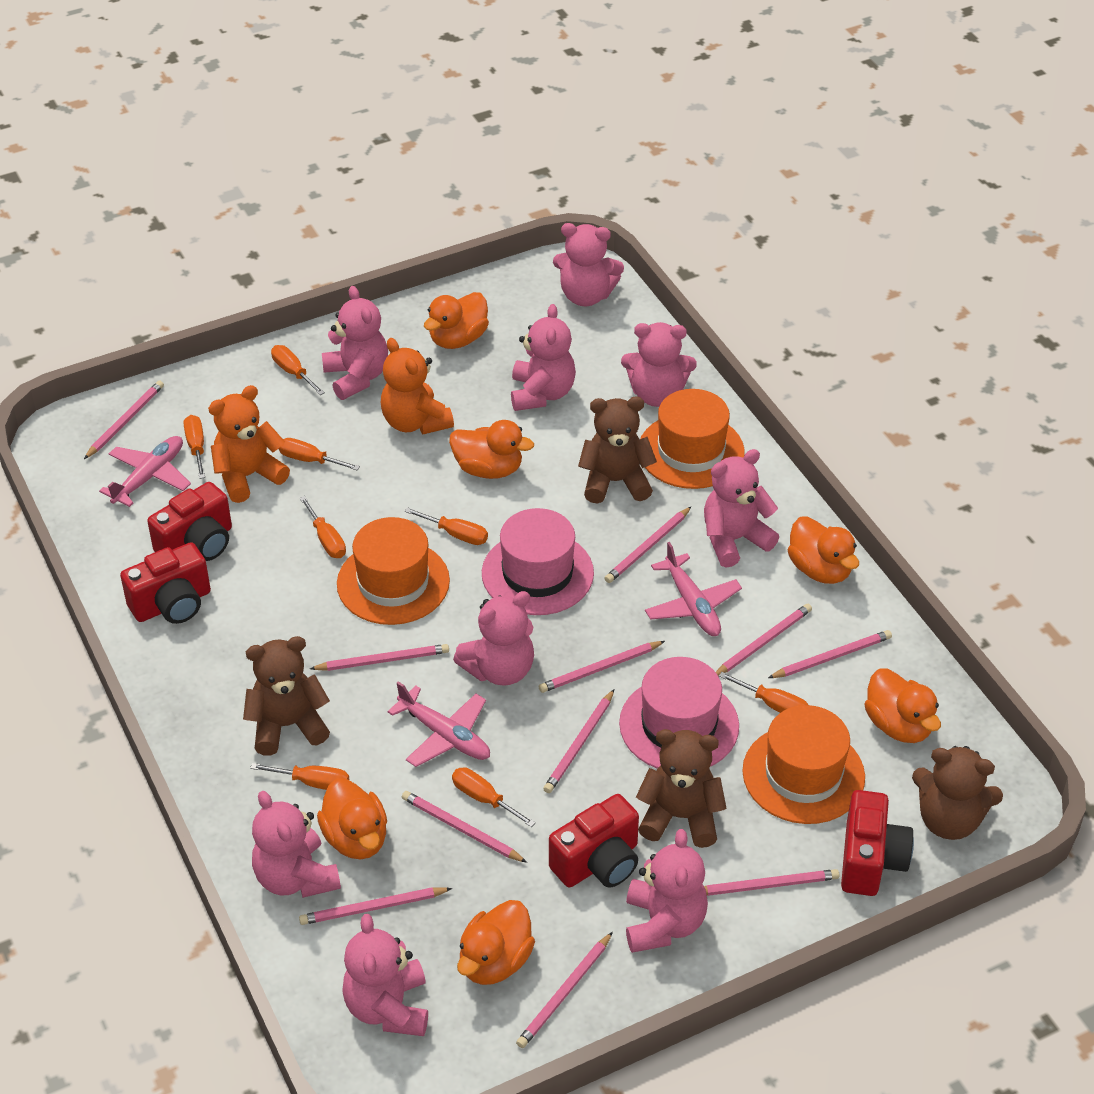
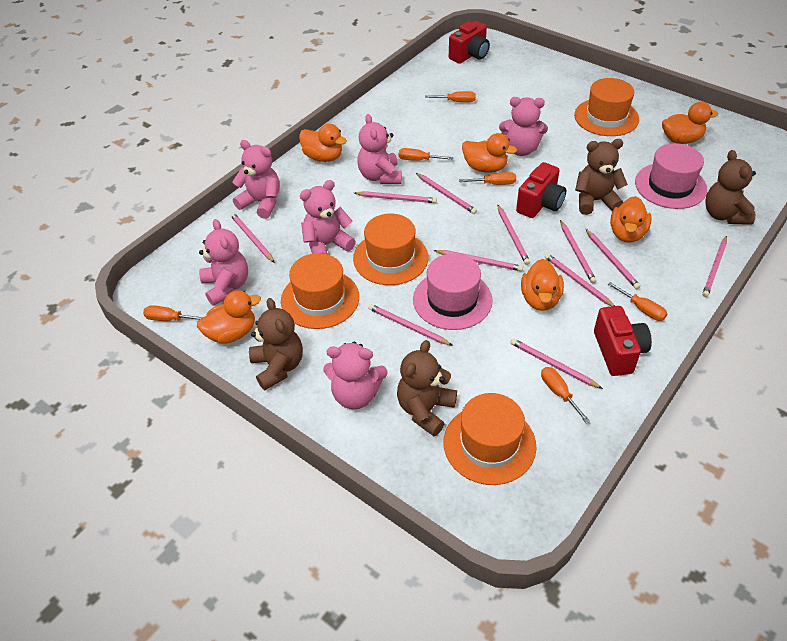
orange hat: 3 -> 4
orange screwdriver: 8 -> 6
orange teddy bear: 2 -> 0
pink plane: 3 -> 0
pink teddy bear: 9 -> 6
red camera: 4 -> 3

